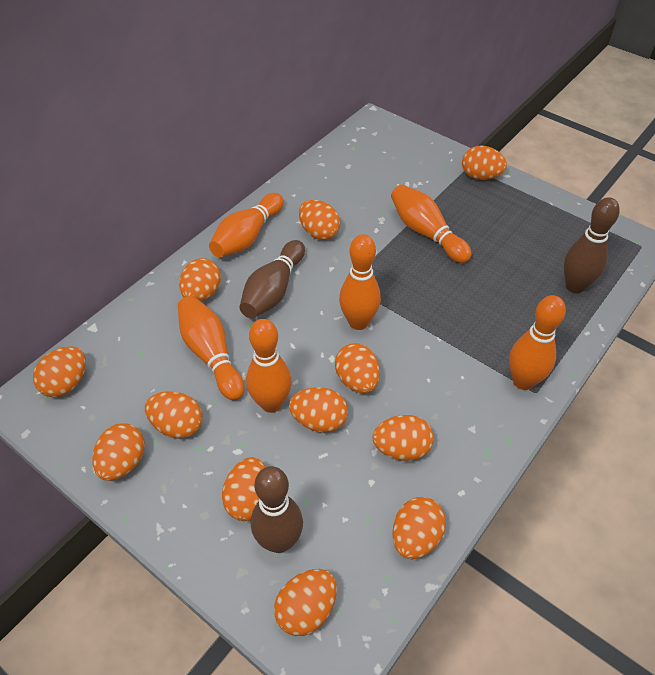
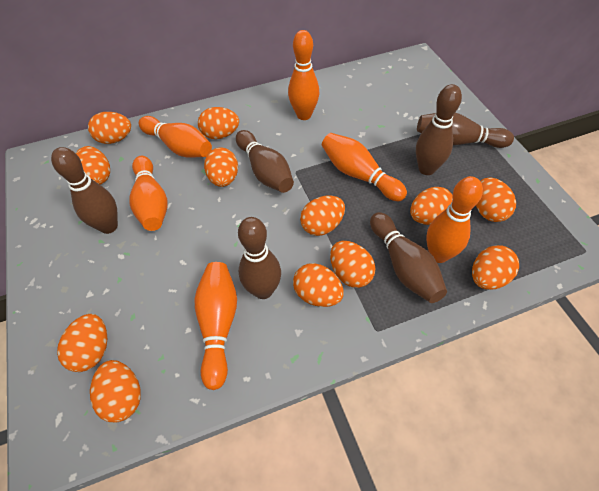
brown bowling pin: 3 -> 6

